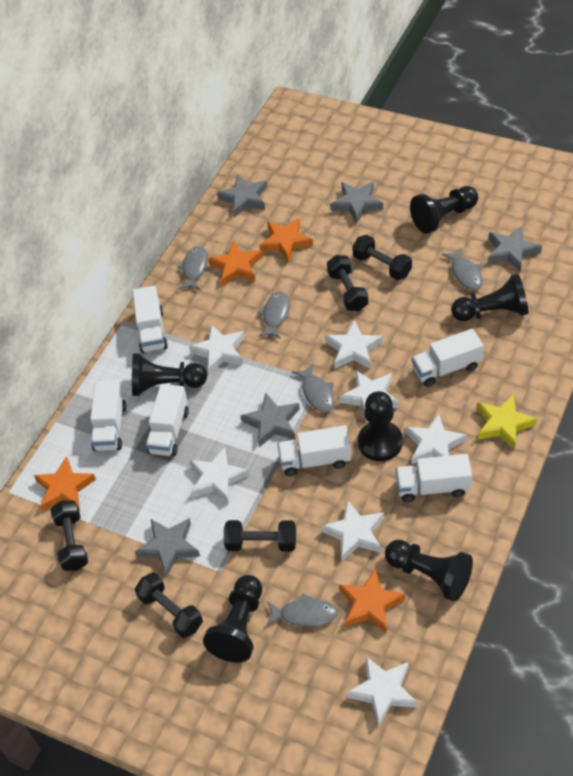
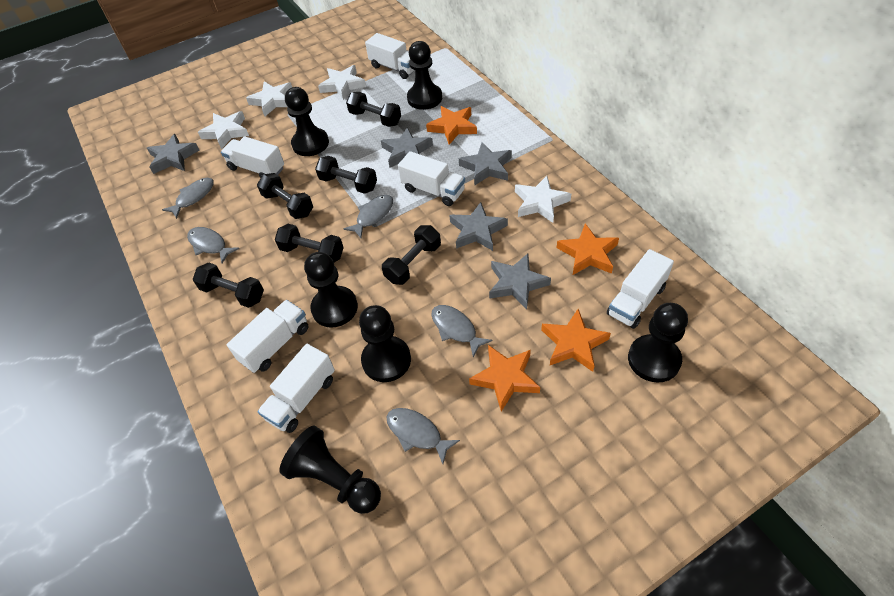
black dumbbell: 5 -> 6
white star: 7 -> 4
yellow star: 1 -> 0

